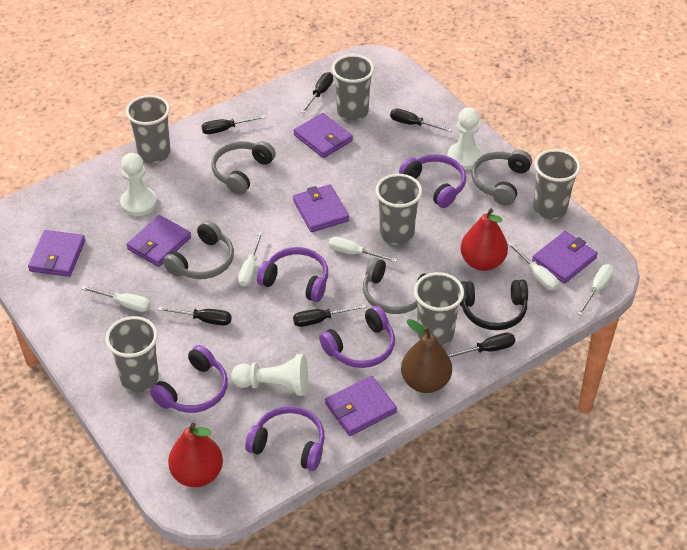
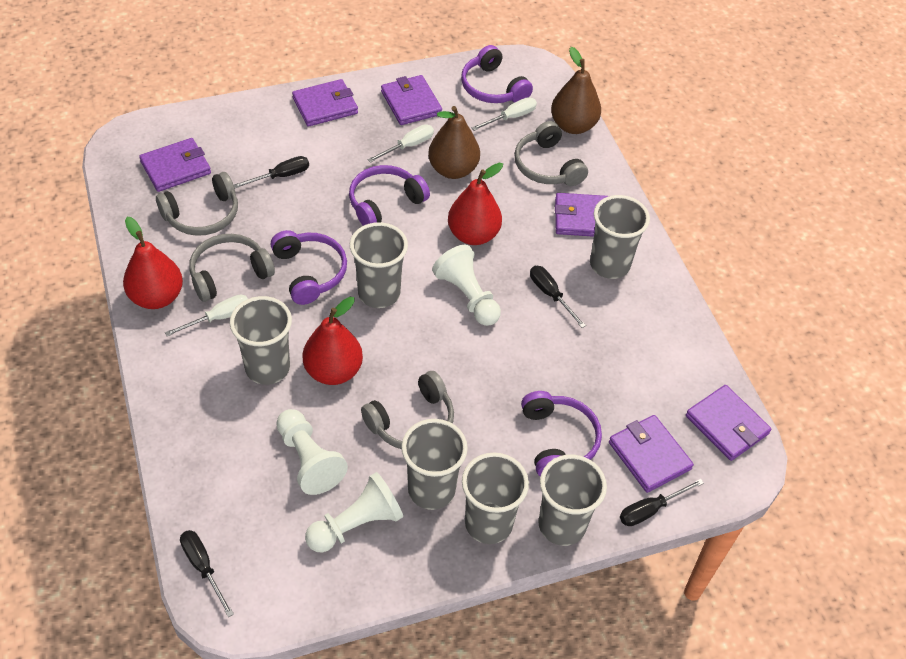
black headphones: 1 -> 0
black screwdriver: 6 -> 4
brown pear: 1 -> 2
purple headphones: 5 -> 4
red pear: 2 -> 3
white screwdriver: 5 -> 3

